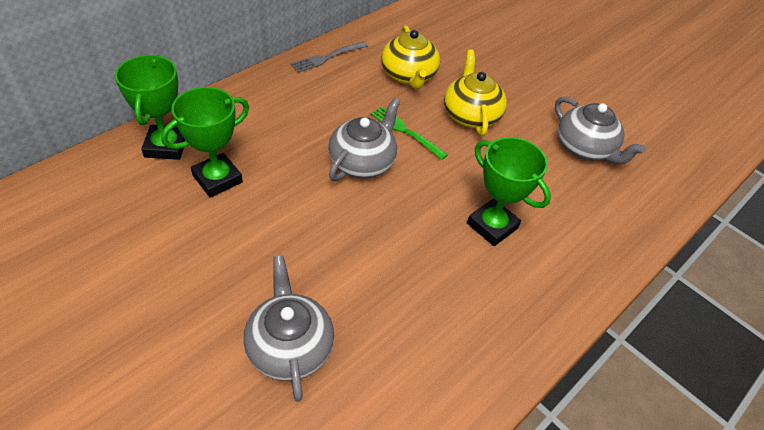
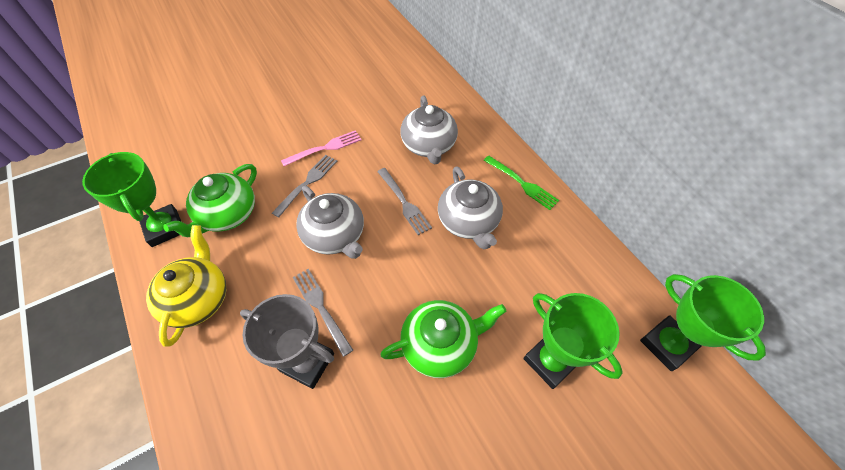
green teapot: 0 -> 2
grey fork: 1 -> 3
grey trophy: 0 -> 1
pink fork: 0 -> 1
yellow teapot: 2 -> 1

